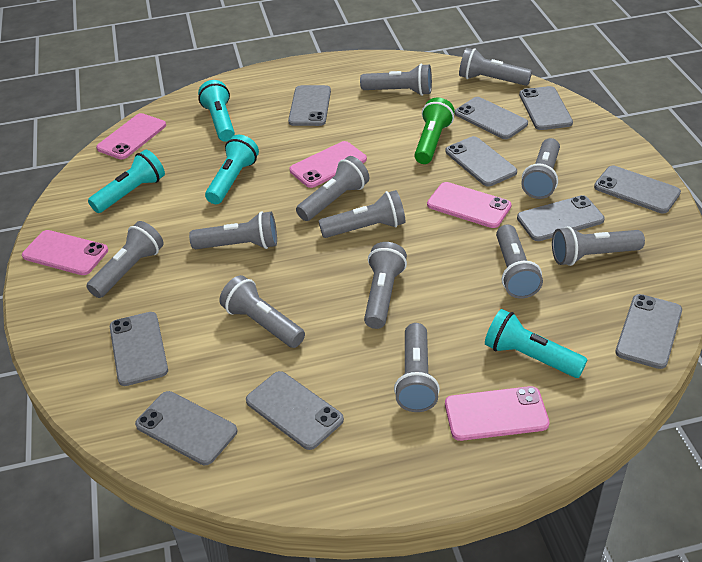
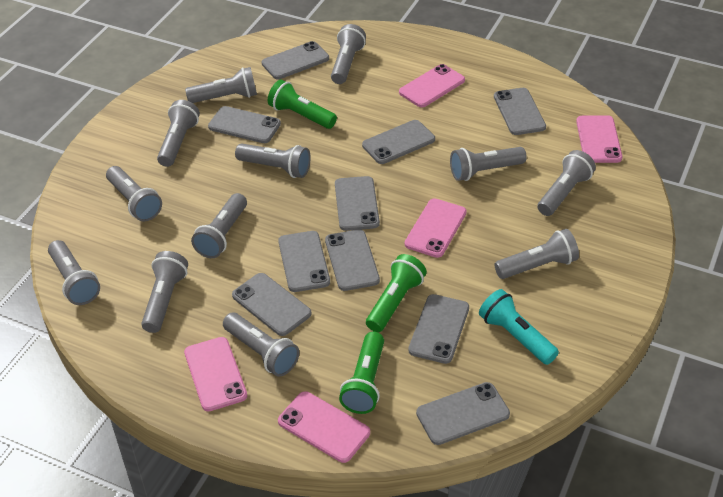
green flashlight: 1 -> 3
turquoise flashlight: 4 -> 1

